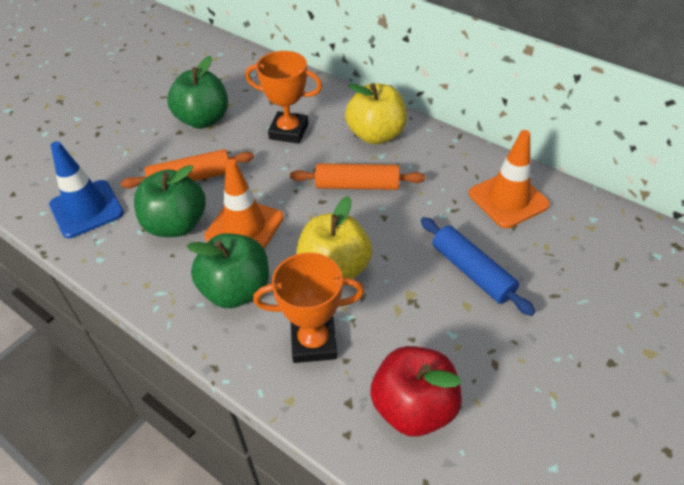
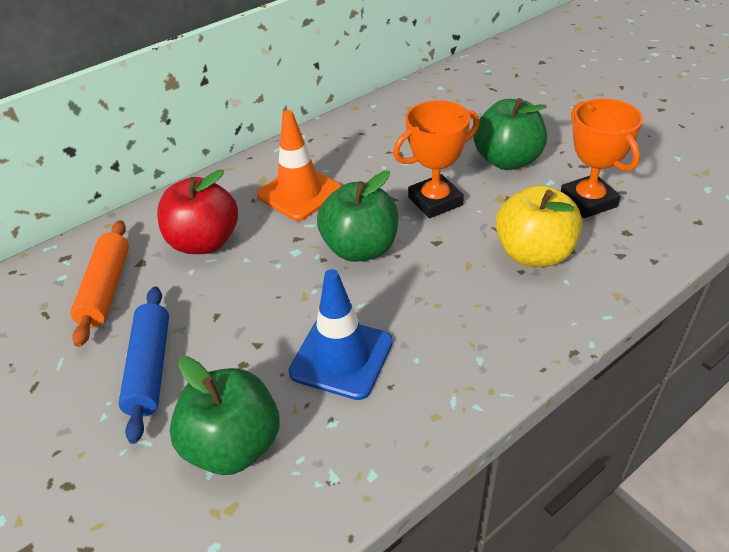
orange rolling pin: 2 -> 1
orange traffic cone: 2 -> 1
yellow apple: 2 -> 1

